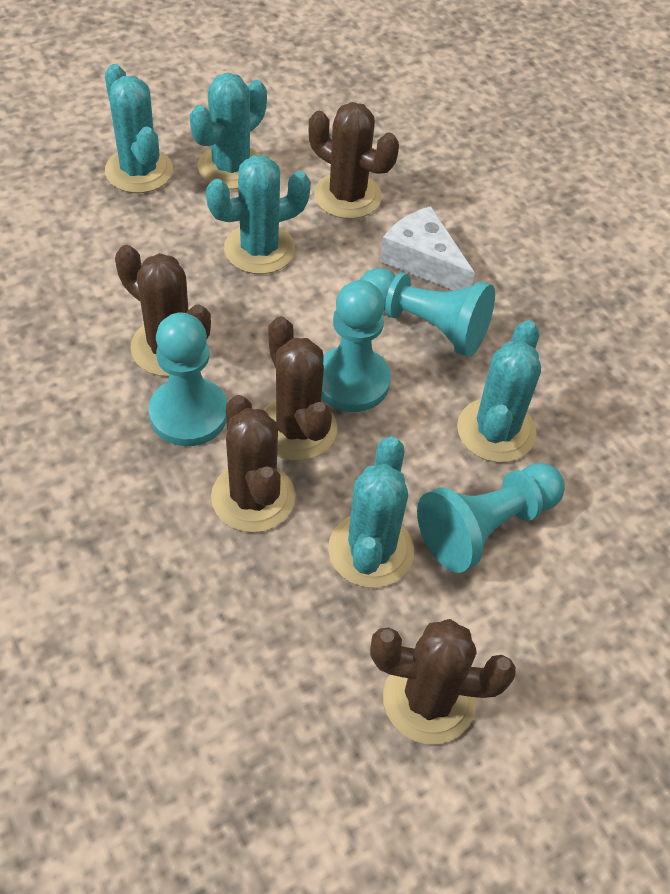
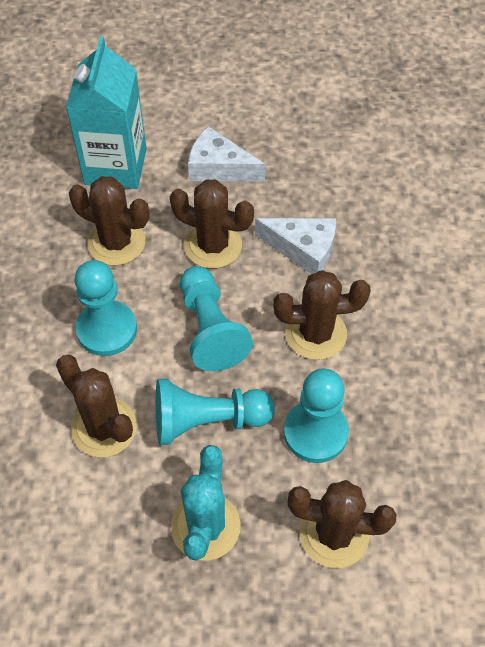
turquoise cactus: 5 -> 1
turquoise carton: 0 -> 1
white cheese: 1 -> 2

